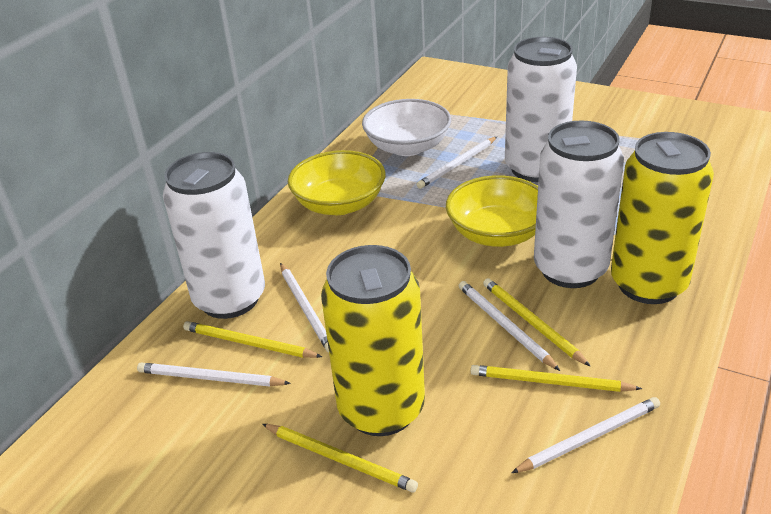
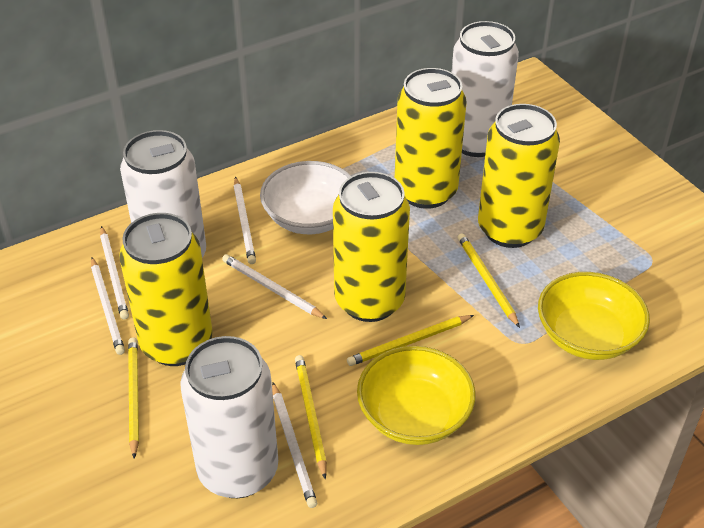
yellow can: 2 -> 4

